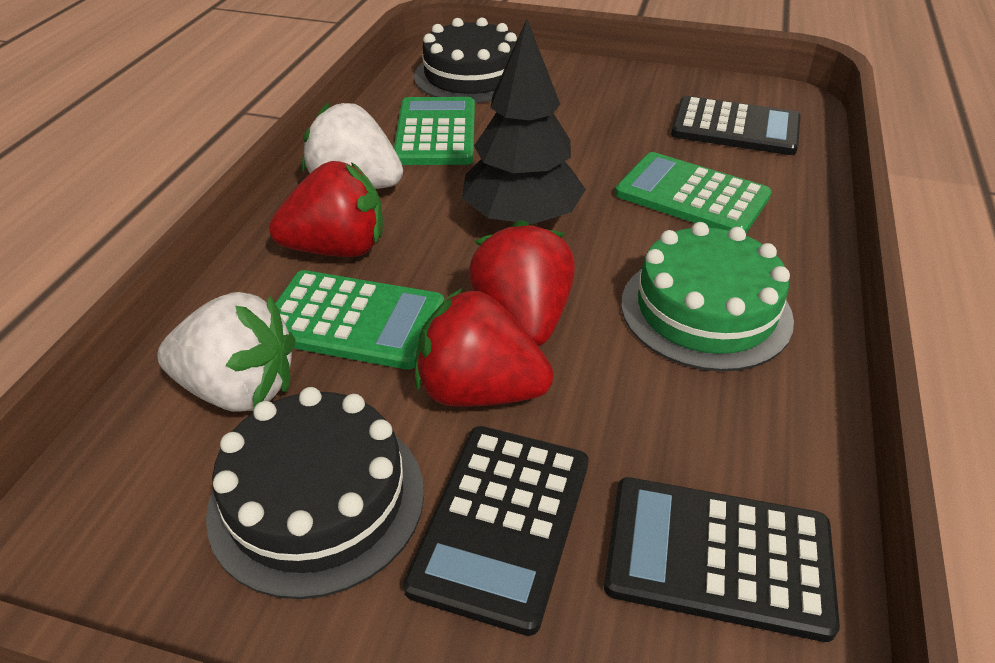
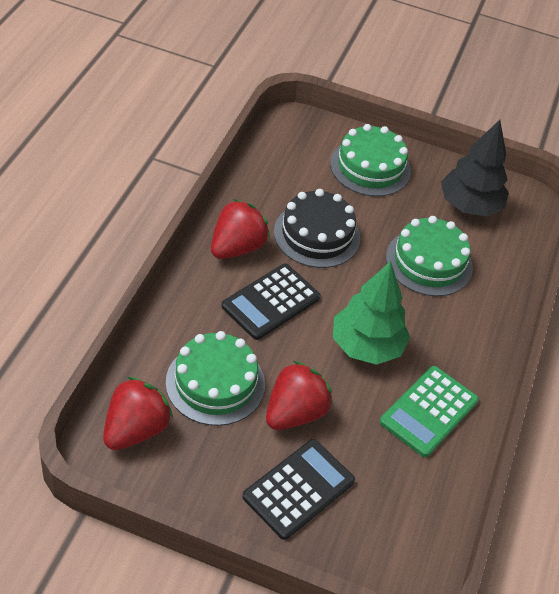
black cake: 2 -> 1
black calculator: 3 -> 2
green cake: 1 -> 3
green calculator: 3 -> 1
green tree: 0 -> 1
white strawberry: 2 -> 0

